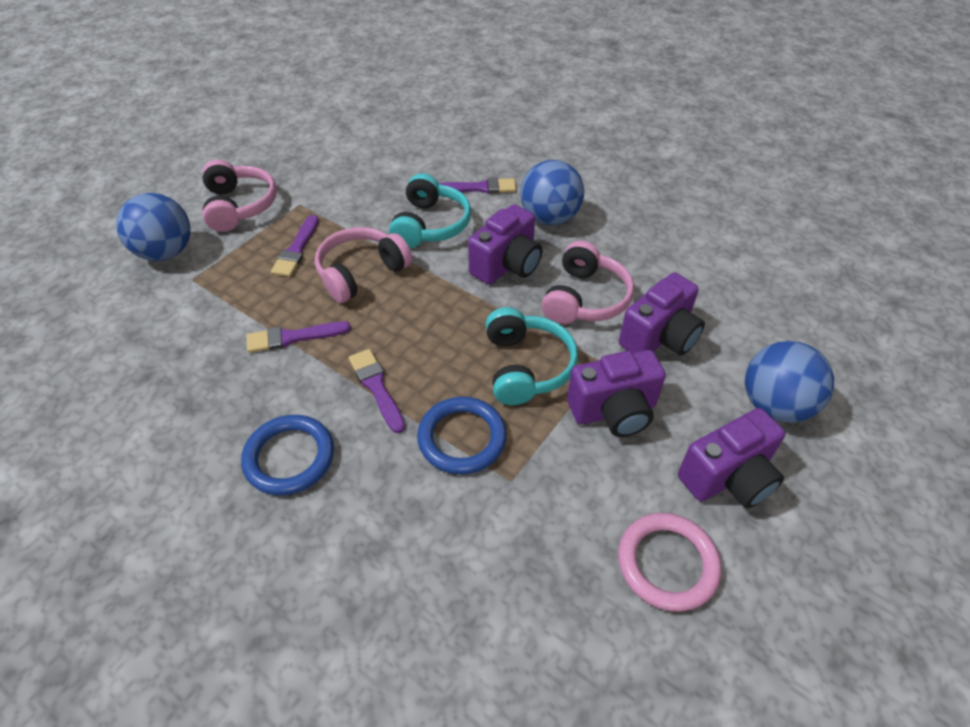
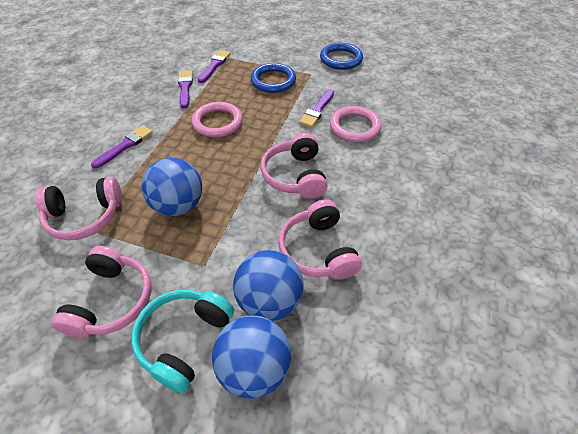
pink headphones: 3 -> 4
pink ring: 1 -> 2
purple camera: 4 -> 0
turquoise headphones: 2 -> 1

